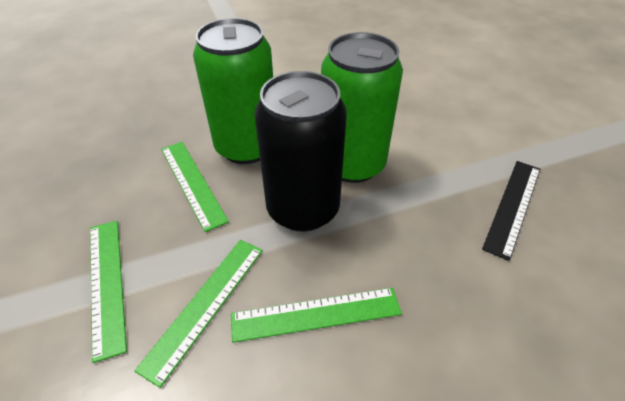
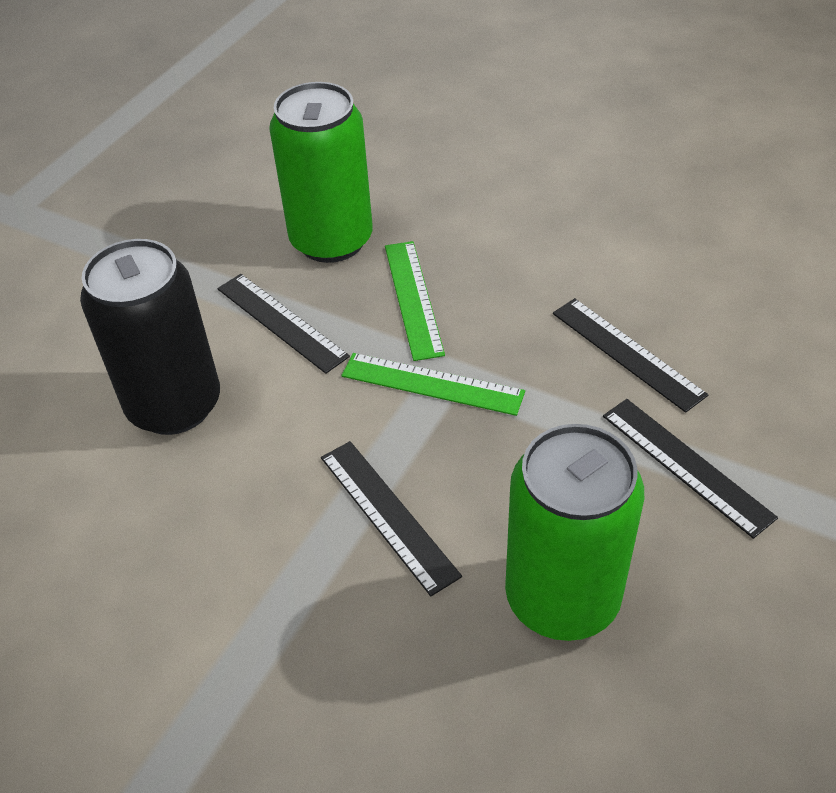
black ruler: 1 -> 4
green ruler: 4 -> 2

